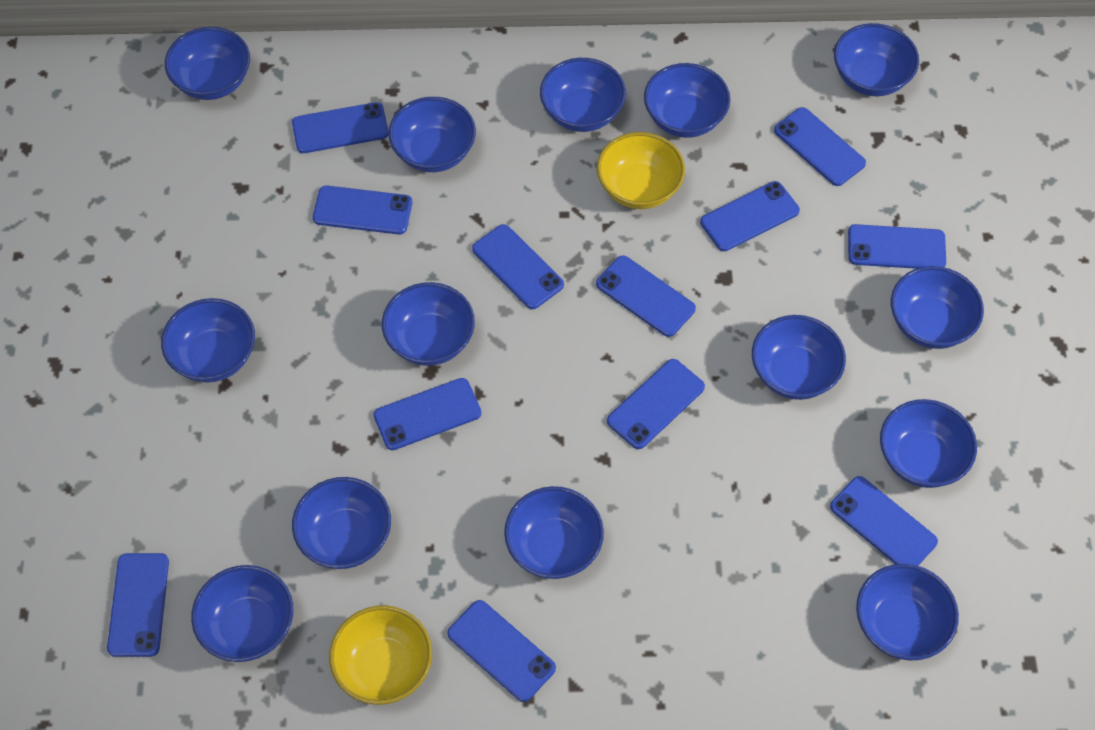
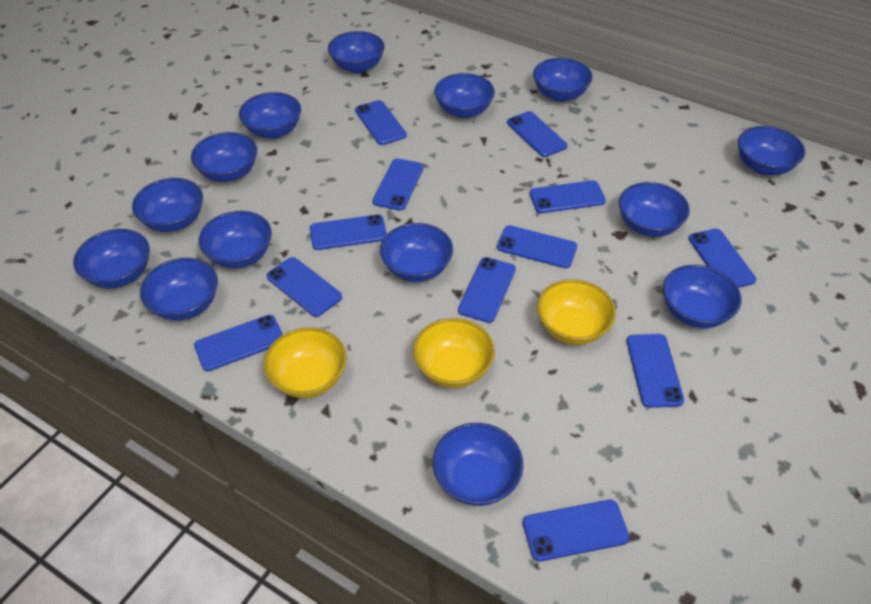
yellow bowl: 2 -> 3

